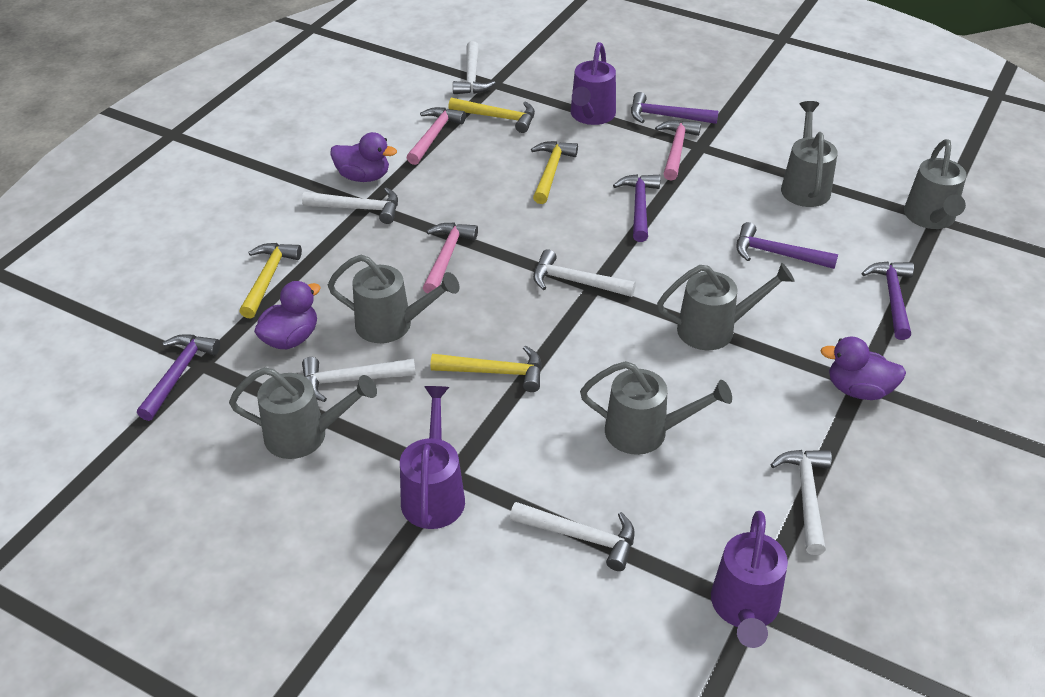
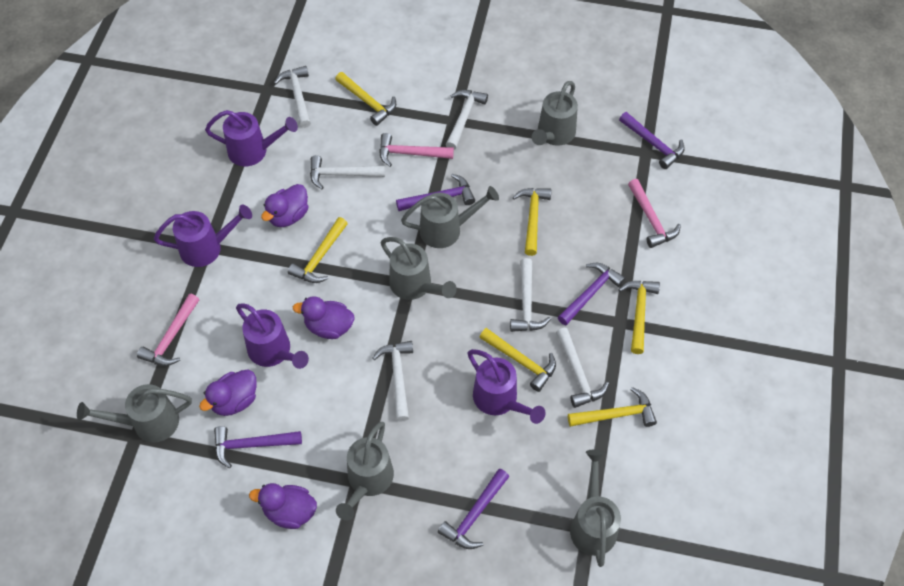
purple duck: 3 -> 4
purple watering can: 3 -> 4
yellow hammer: 4 -> 6

